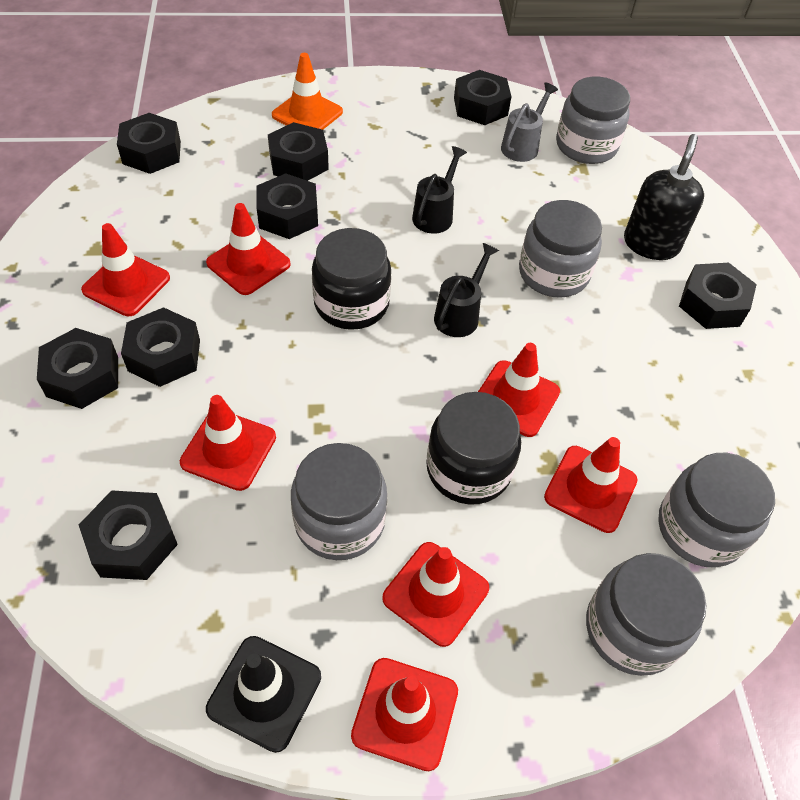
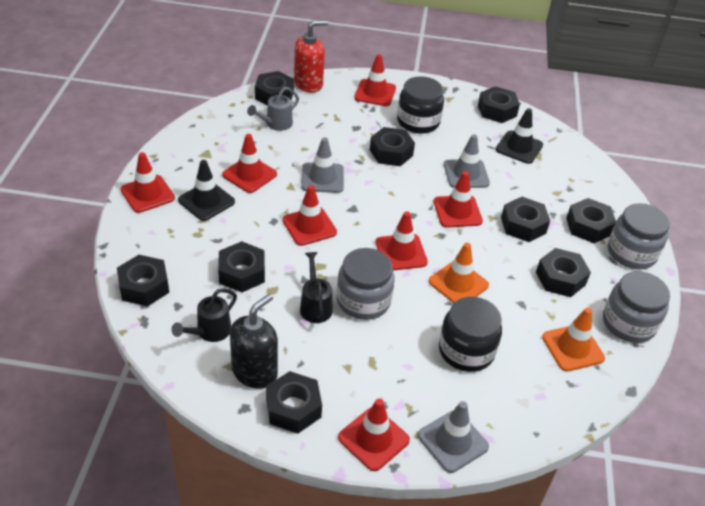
black nut: 8 -> 9
black traffic cone: 1 -> 2
grey jar: 5 -> 3
grey traffic cone: 0 -> 3
orange traffic cone: 1 -> 2
red soap dispenser: 0 -> 1

